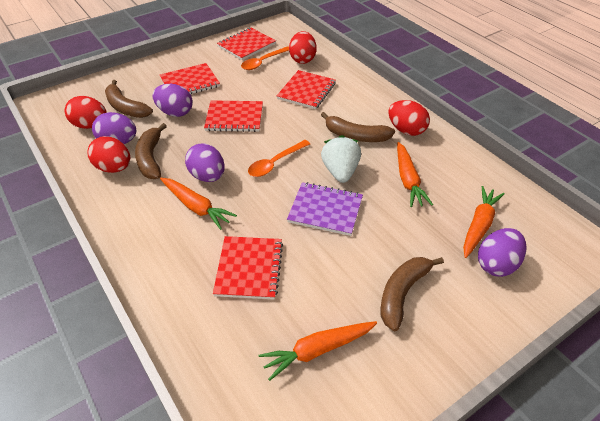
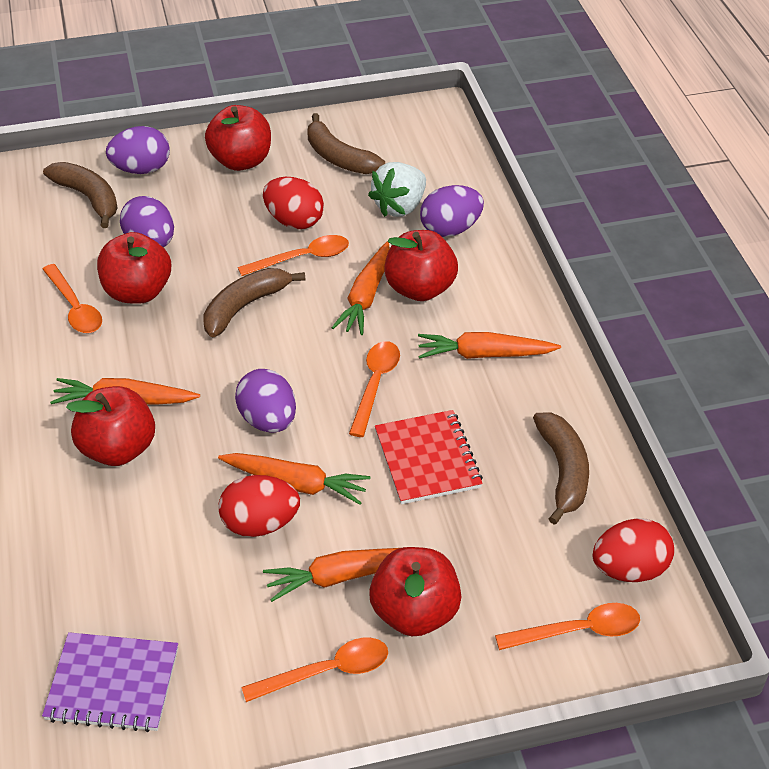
orange carrot: 4 -> 5
orange spoon: 2 -> 5
red apple: 0 -> 5
red egg: 4 -> 3
red notebook: 5 -> 1

